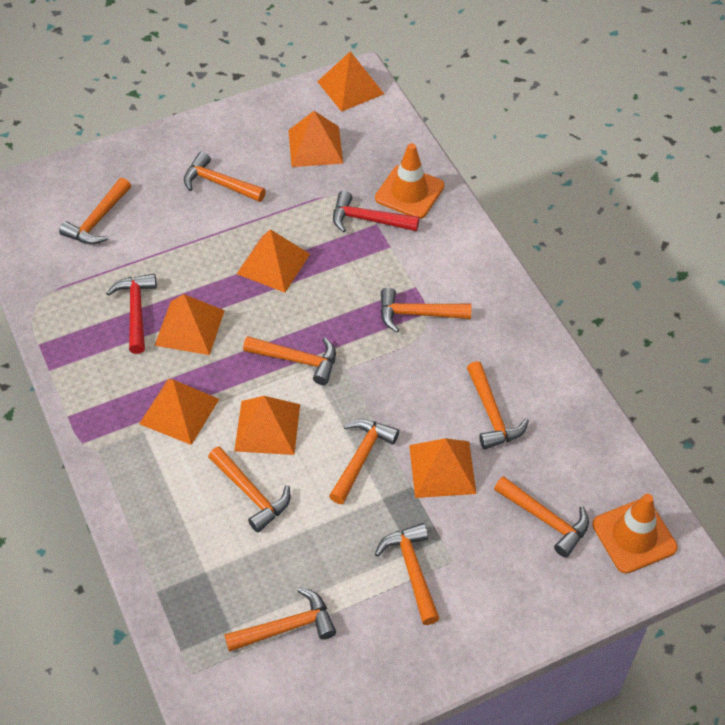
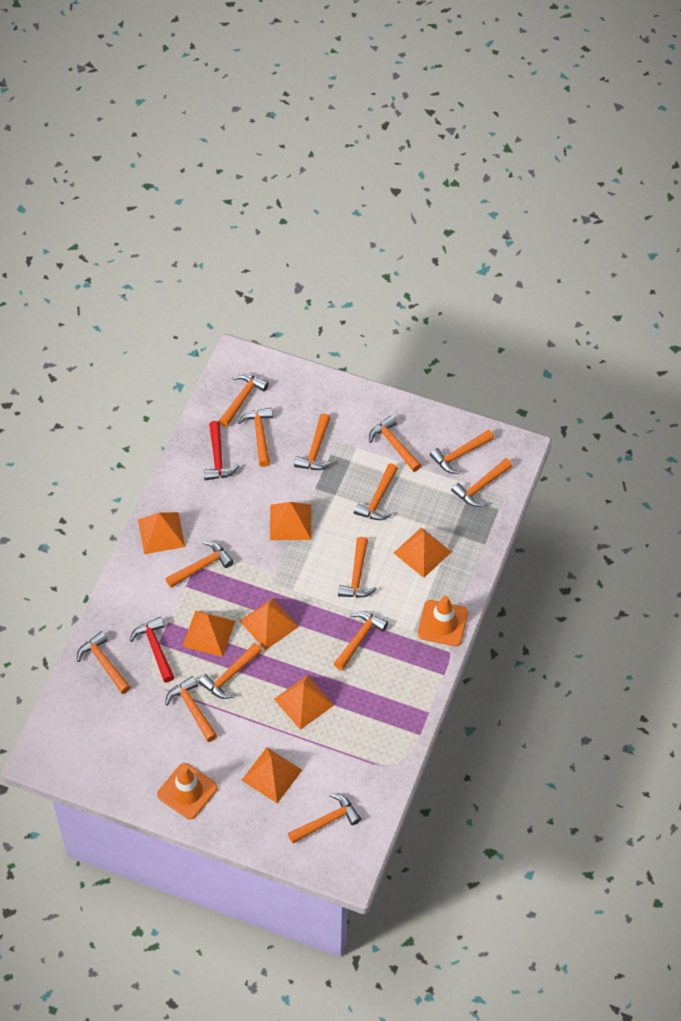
orange hammer: 10 -> 14

